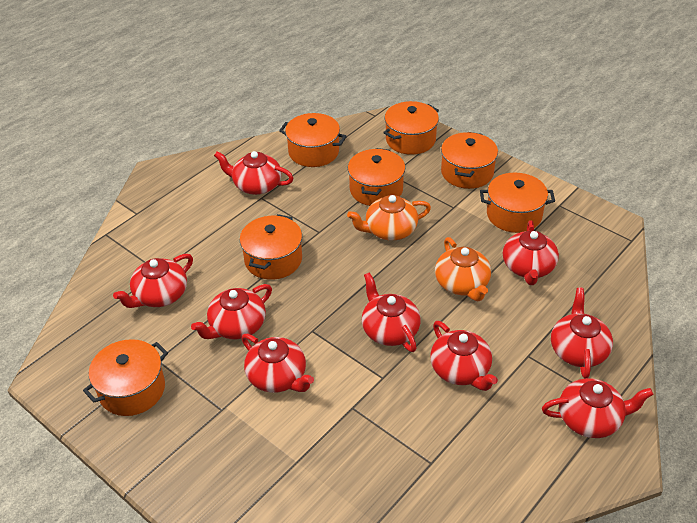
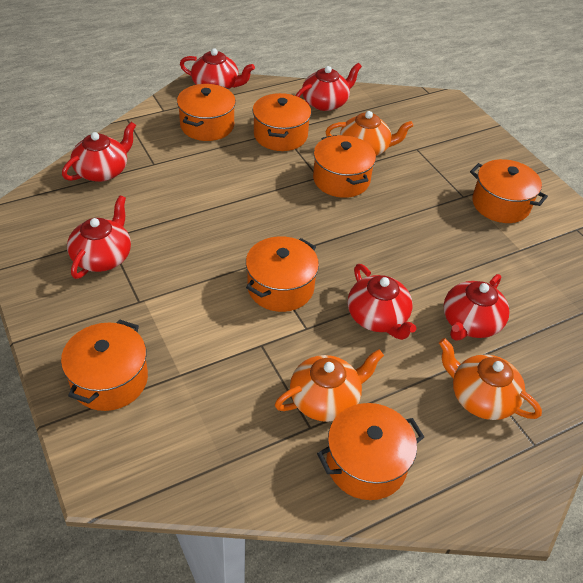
orange teapot: 2 -> 3
red teapot: 9 -> 6

